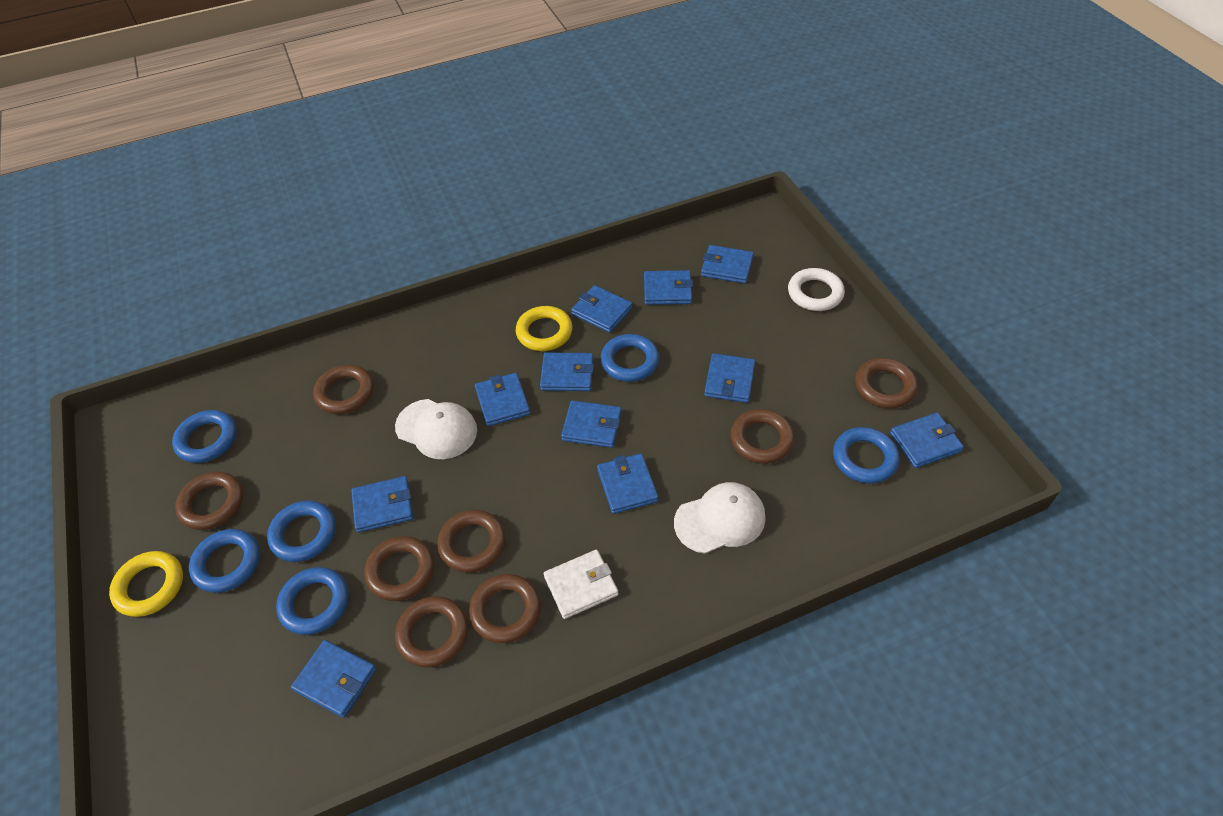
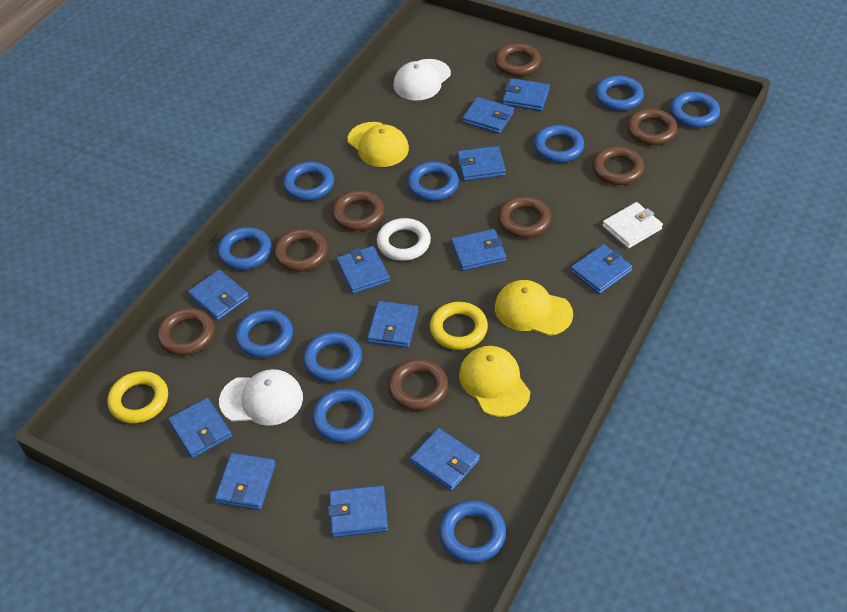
blue ring: 6 -> 10
blue wallet: 11 -> 12
yellow cap: 0 -> 3

